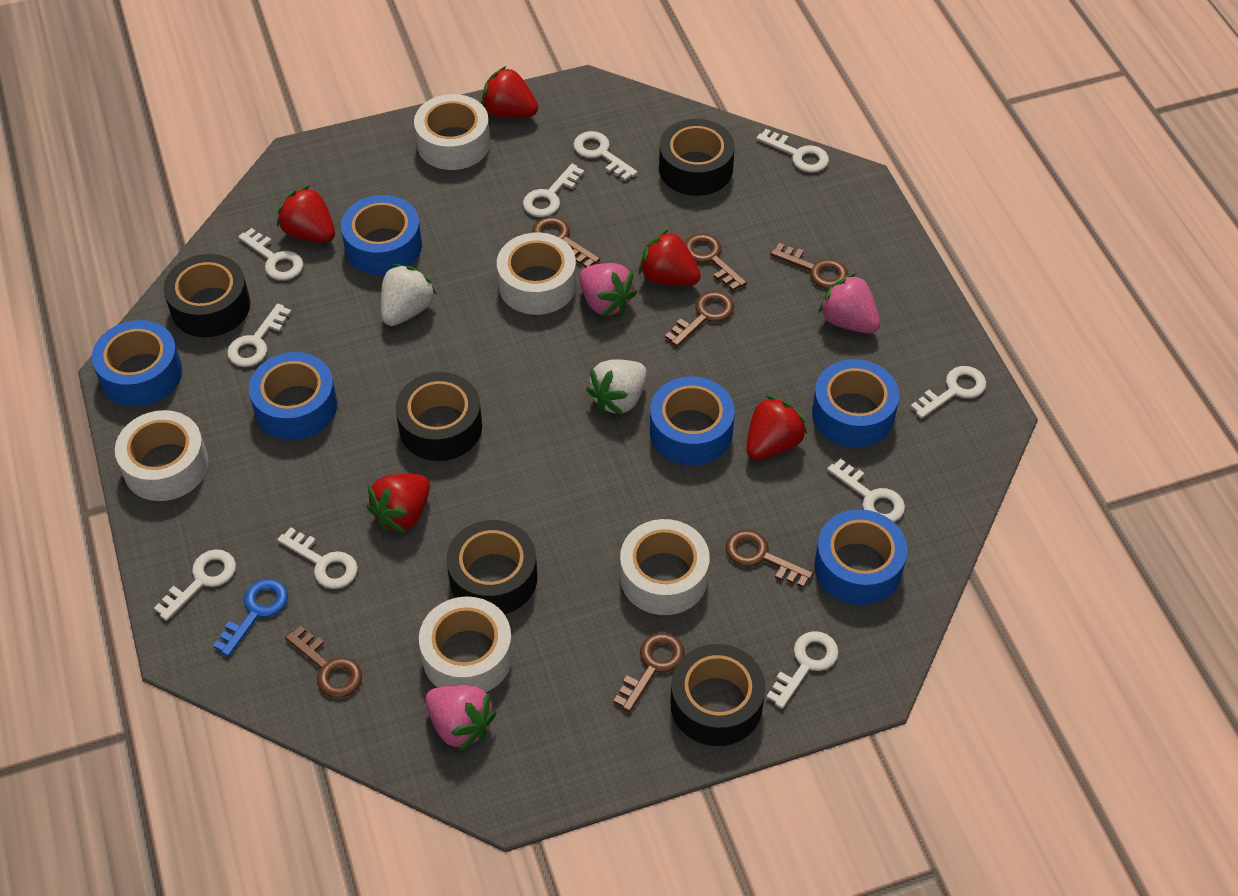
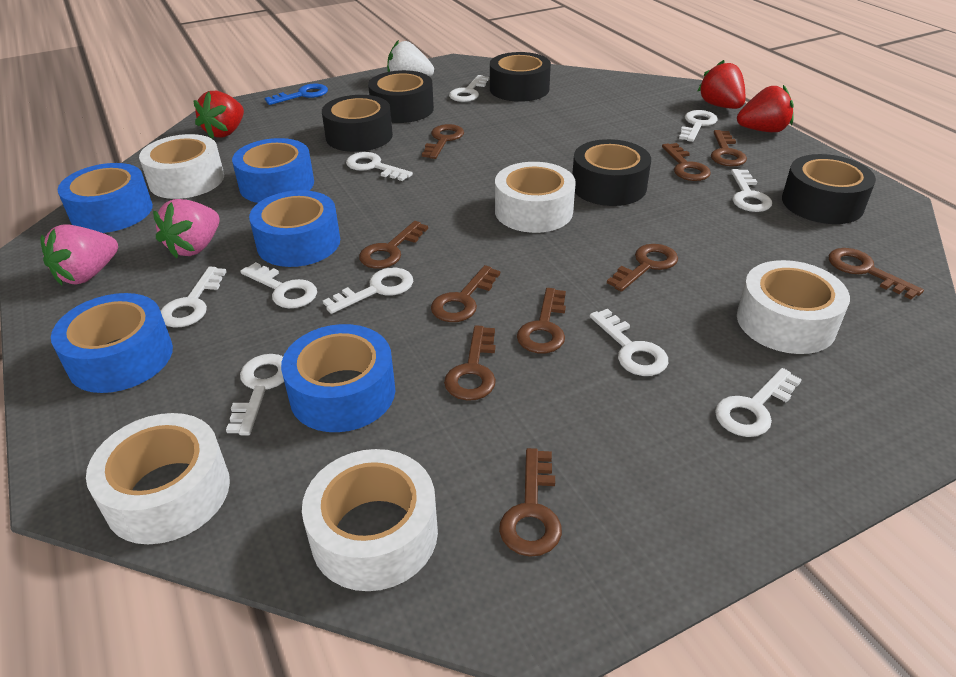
blue tape: 6 -> 5
brown key: 7 -> 10
pink strawberry: 3 -> 2
red strawberry: 5 -> 3
white strawberry: 2 -> 1

